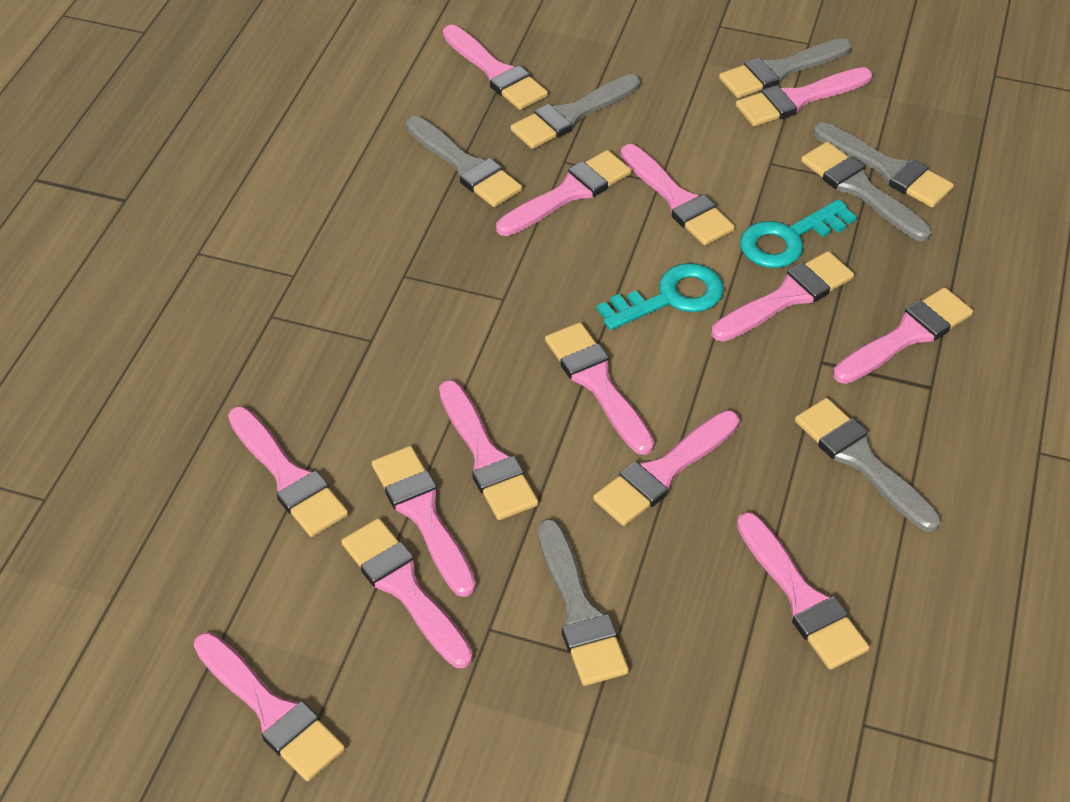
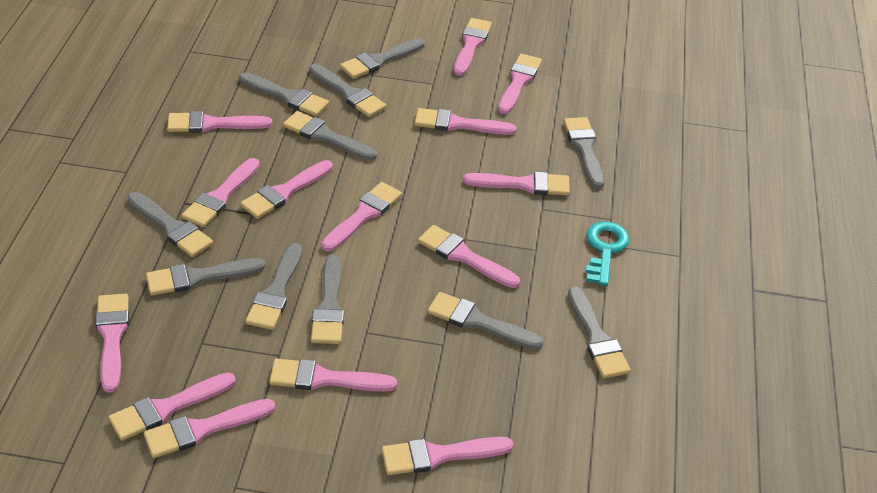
grey brush: 7 -> 11
turquoise key: 2 -> 1

